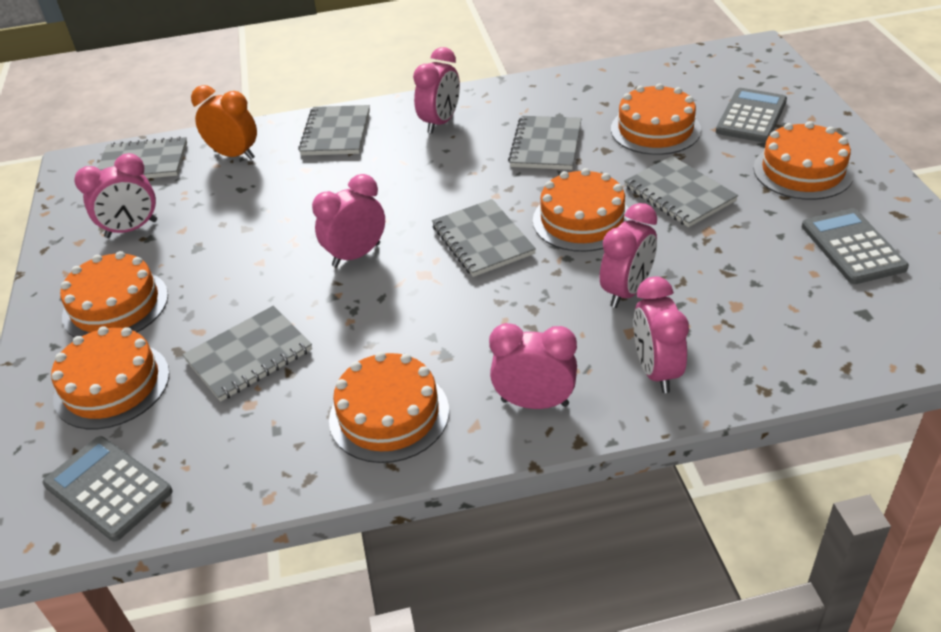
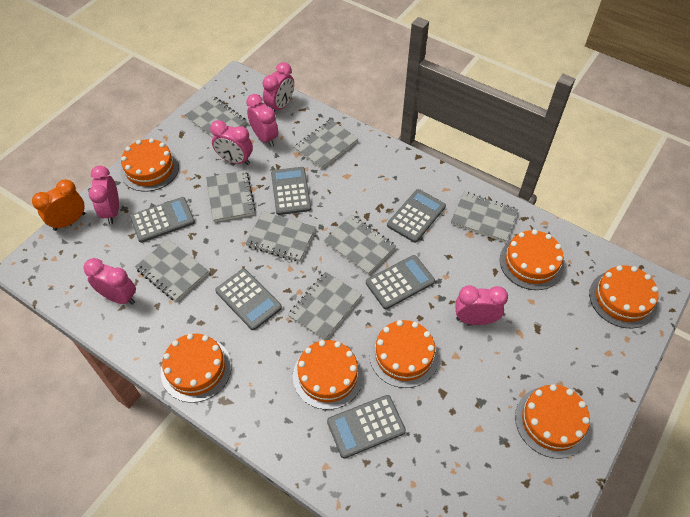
grey calculator: 3 -> 6
grey notebook: 6 -> 8
orange cake: 6 -> 7

